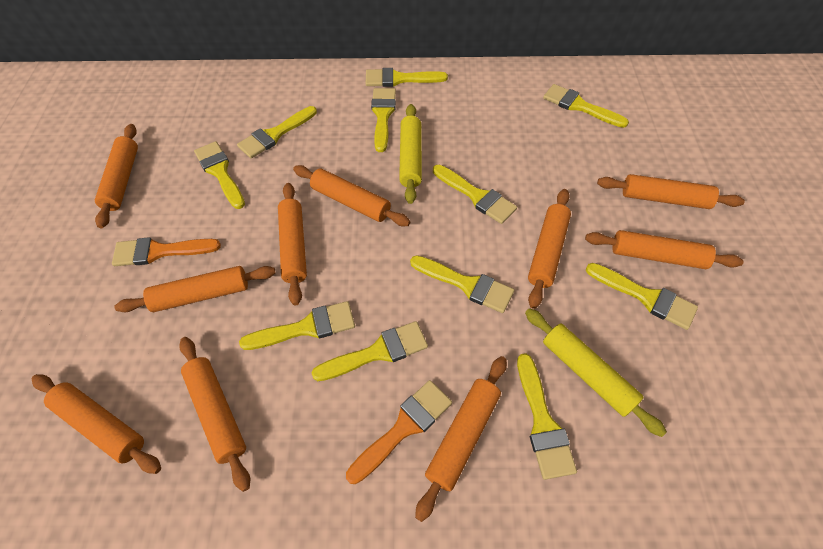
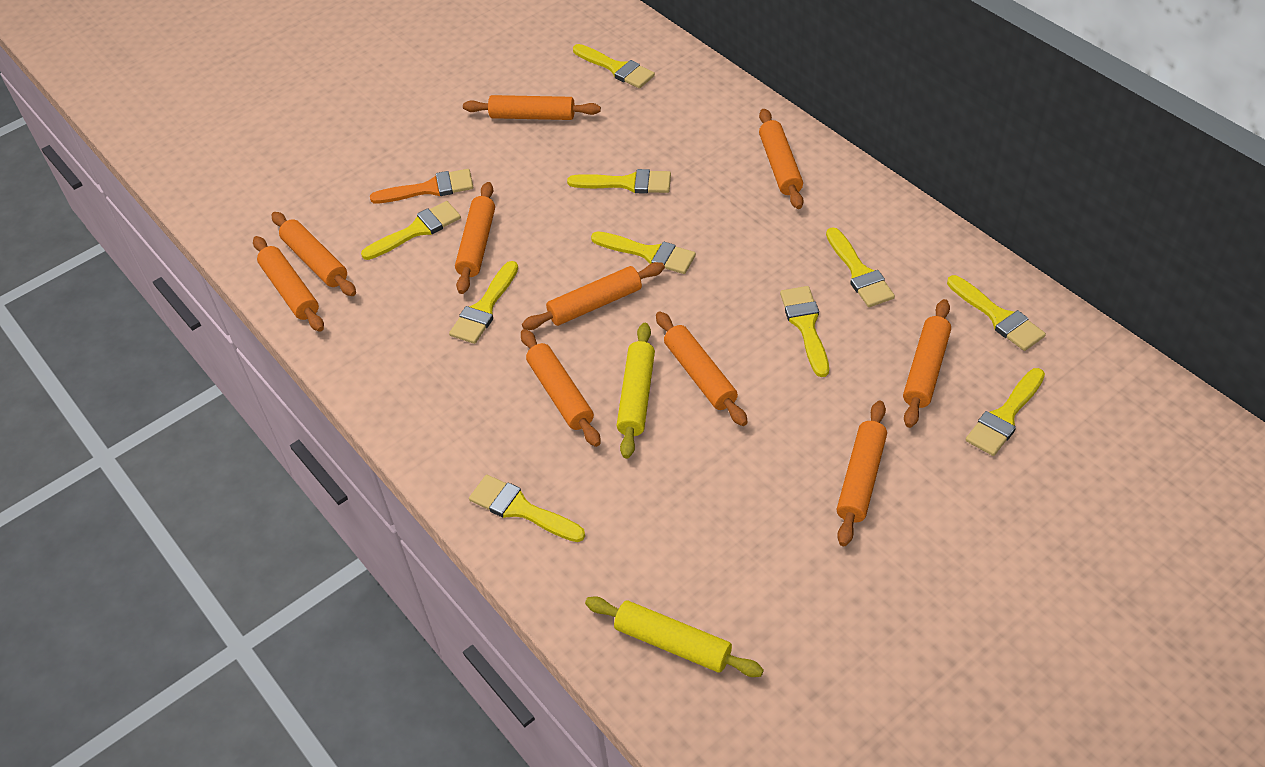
orange brush: 2 -> 1
yellow brush: 11 -> 10

